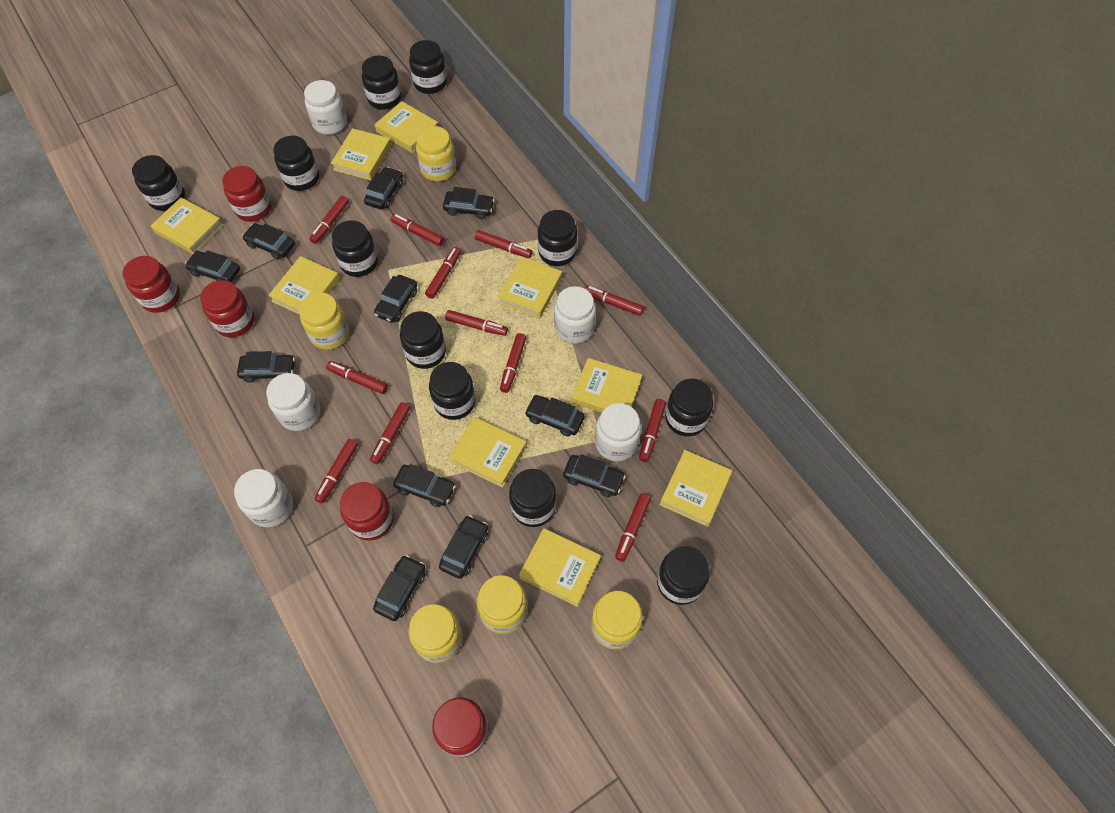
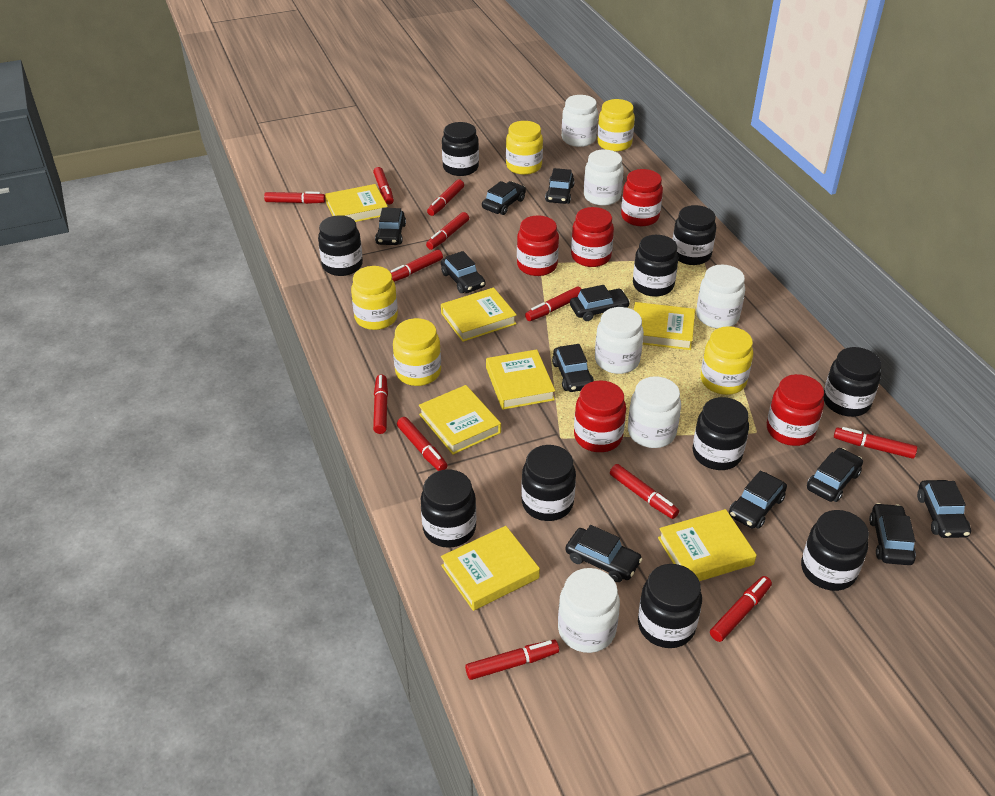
black jar: 11 -> 10
white jar: 5 -> 6
yellow book: 9 -> 7

